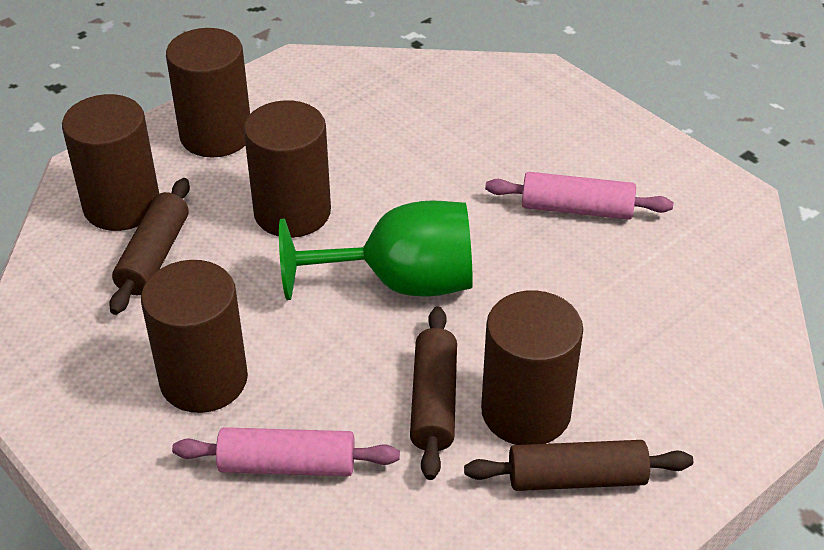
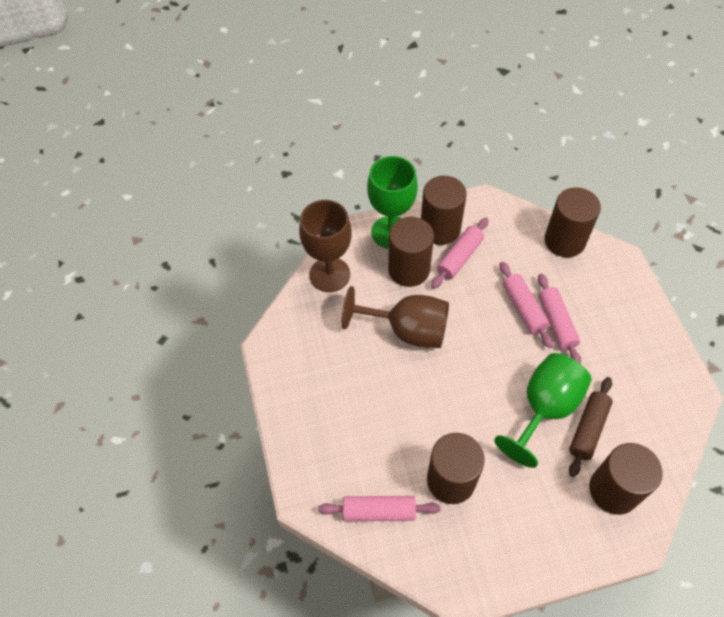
brown goblet: 0 -> 2
brown rolling pin: 3 -> 1
green goblet: 1 -> 2
pink rolling pin: 2 -> 4

